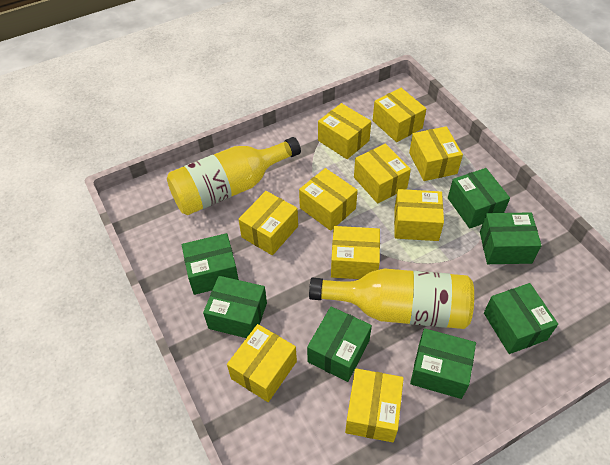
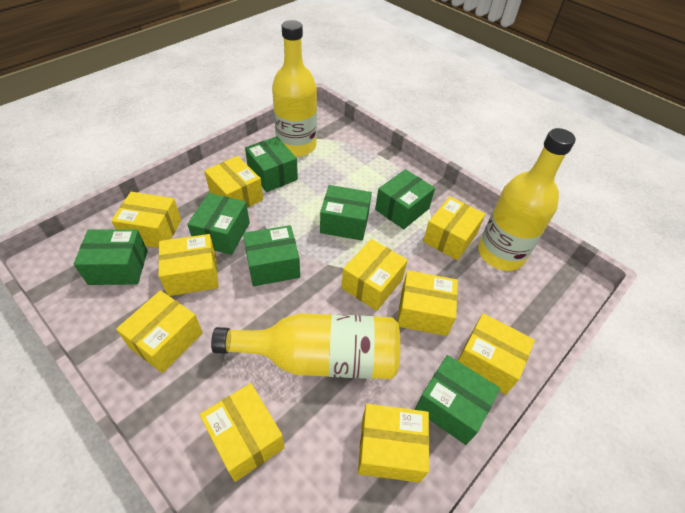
yellow bottle: 2 -> 3

